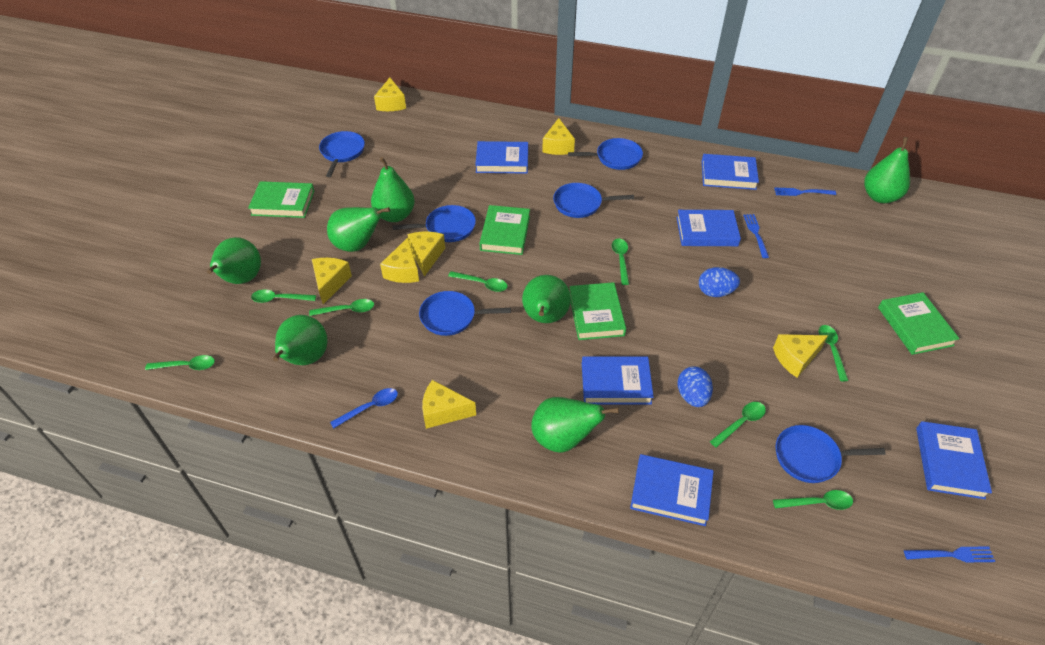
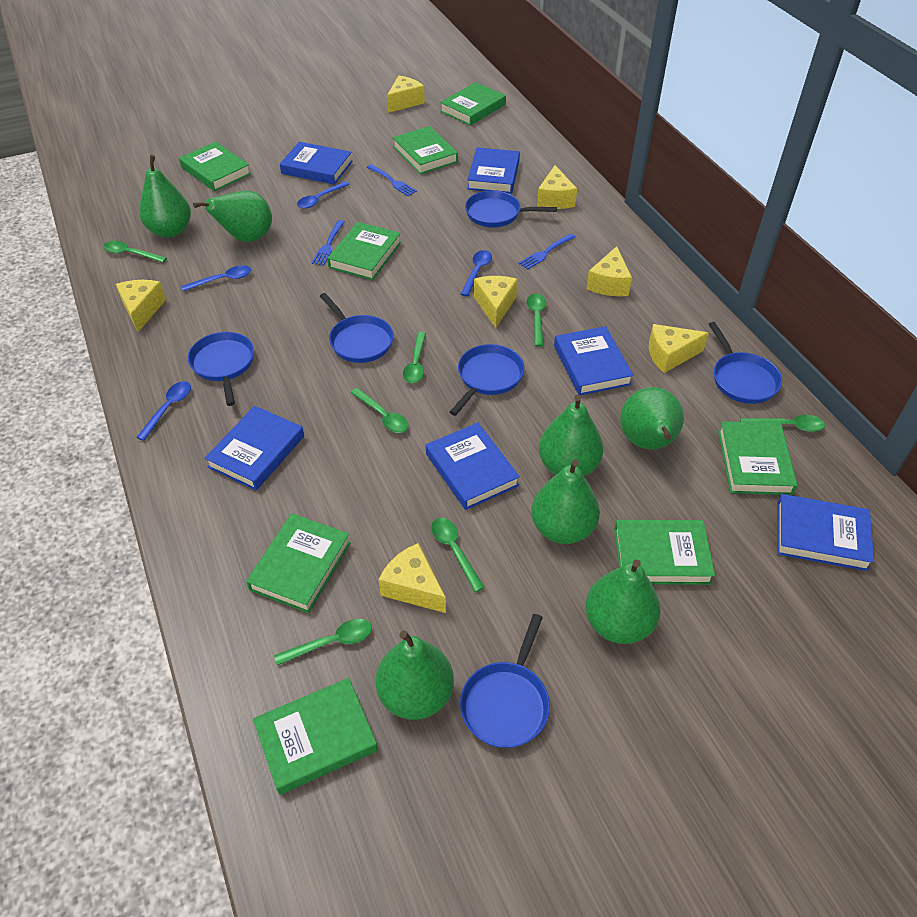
blue egg: 2 -> 0
blue spoon: 1 -> 4
green book: 4 -> 8
green spoon: 8 -> 7

